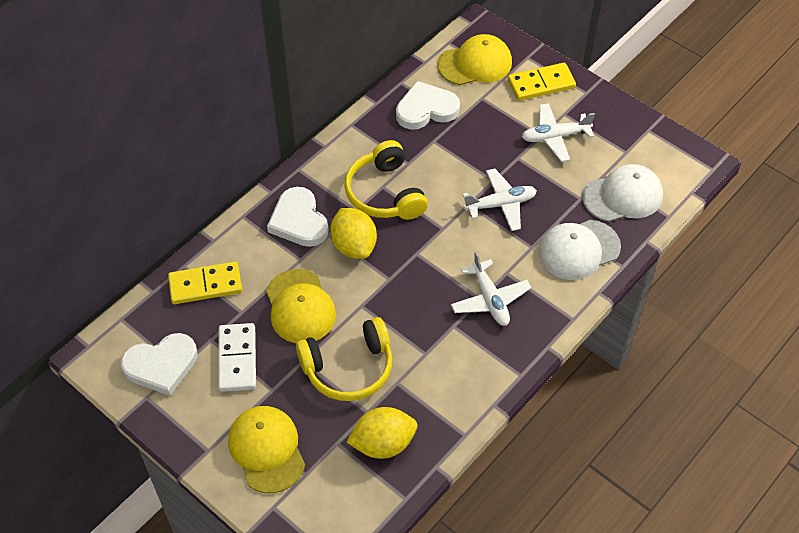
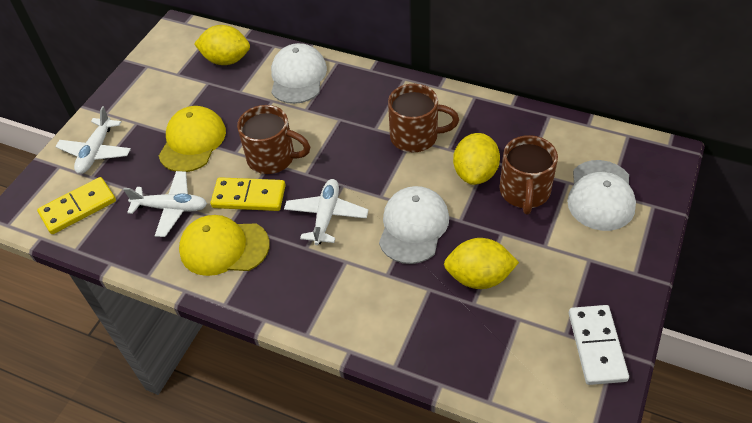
brown mug: 0 -> 3
white cap: 2 -> 3
white heart: 3 -> 0
yellow cap: 3 -> 2
yellow headphones: 2 -> 0
yellow lemon: 2 -> 3

